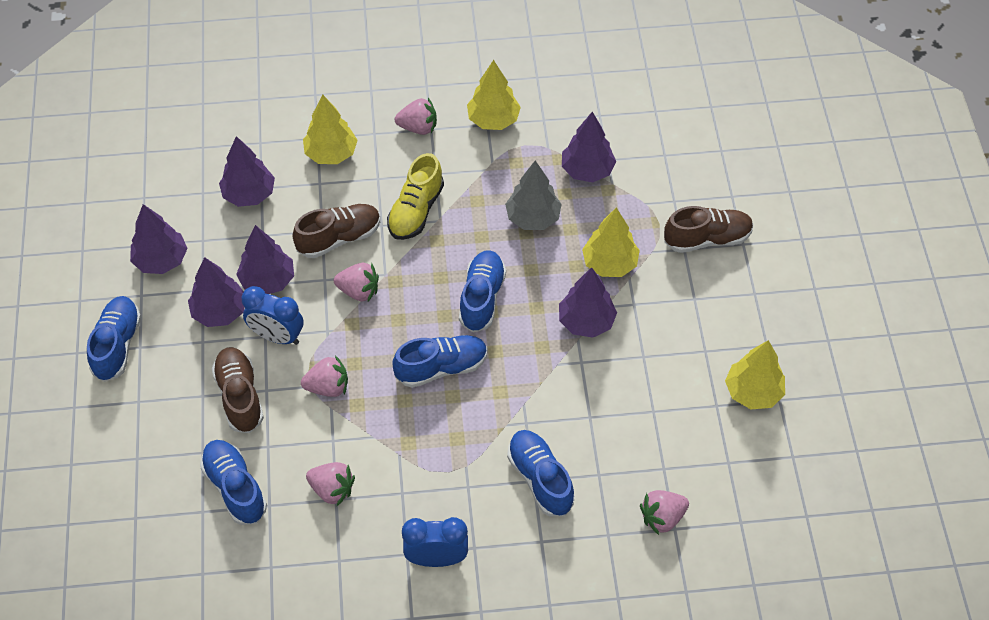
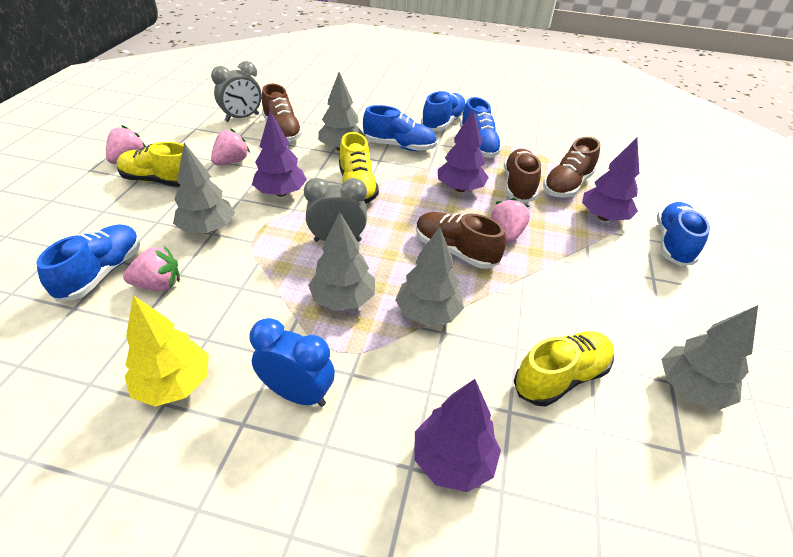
blue clock: 2 -> 1
brown shoe: 3 -> 4
grey clock: 0 -> 2
grey tree: 1 -> 5
pink strawberry: 5 -> 4
purple tree: 6 -> 4
yellow shoe: 1 -> 3
yellow tree: 4 -> 1

